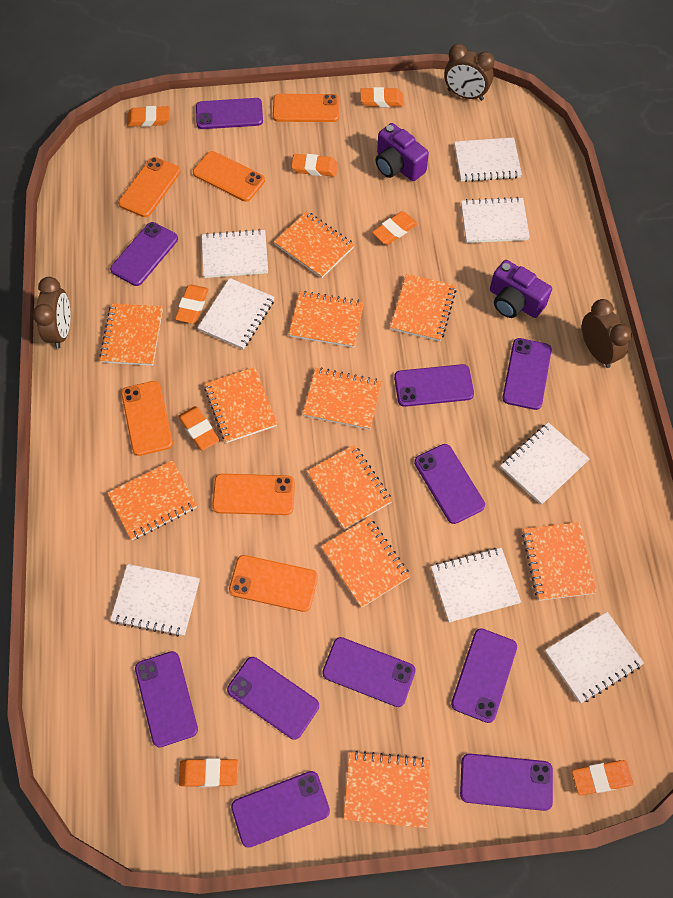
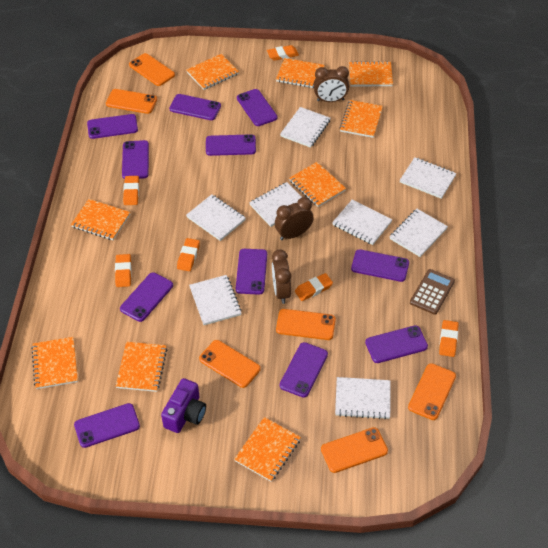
brown calculator: 0 -> 1
orange eraser: 8 -> 6
orange notebook: 11 -> 9
purple camera: 2 -> 1

